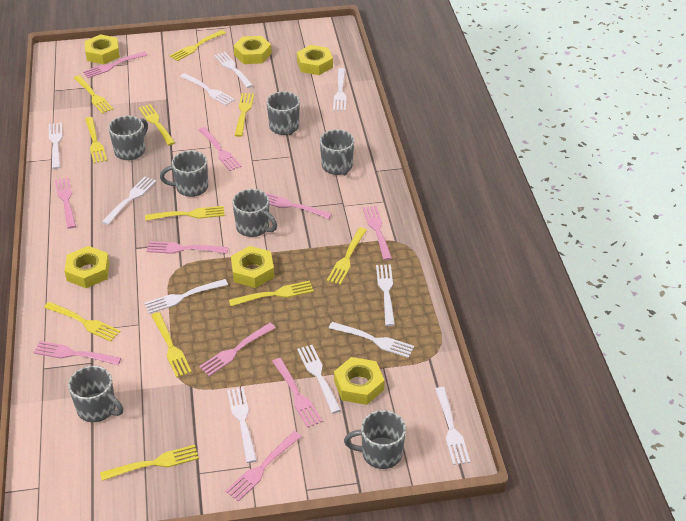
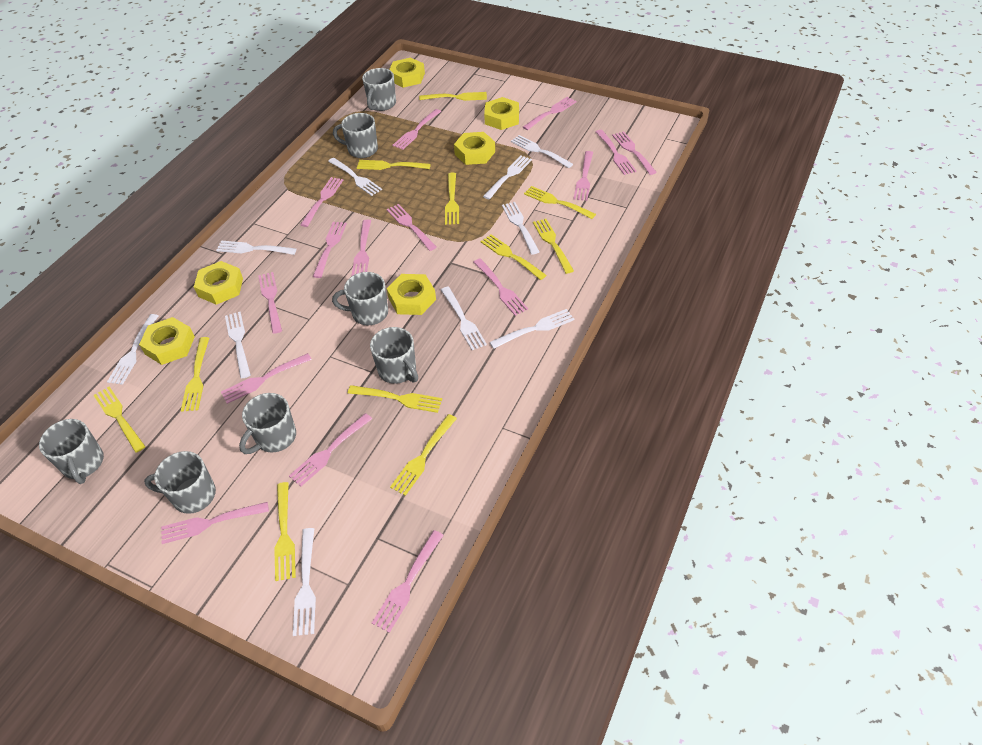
pink fork: 10 -> 15
white fork: 11 -> 10

